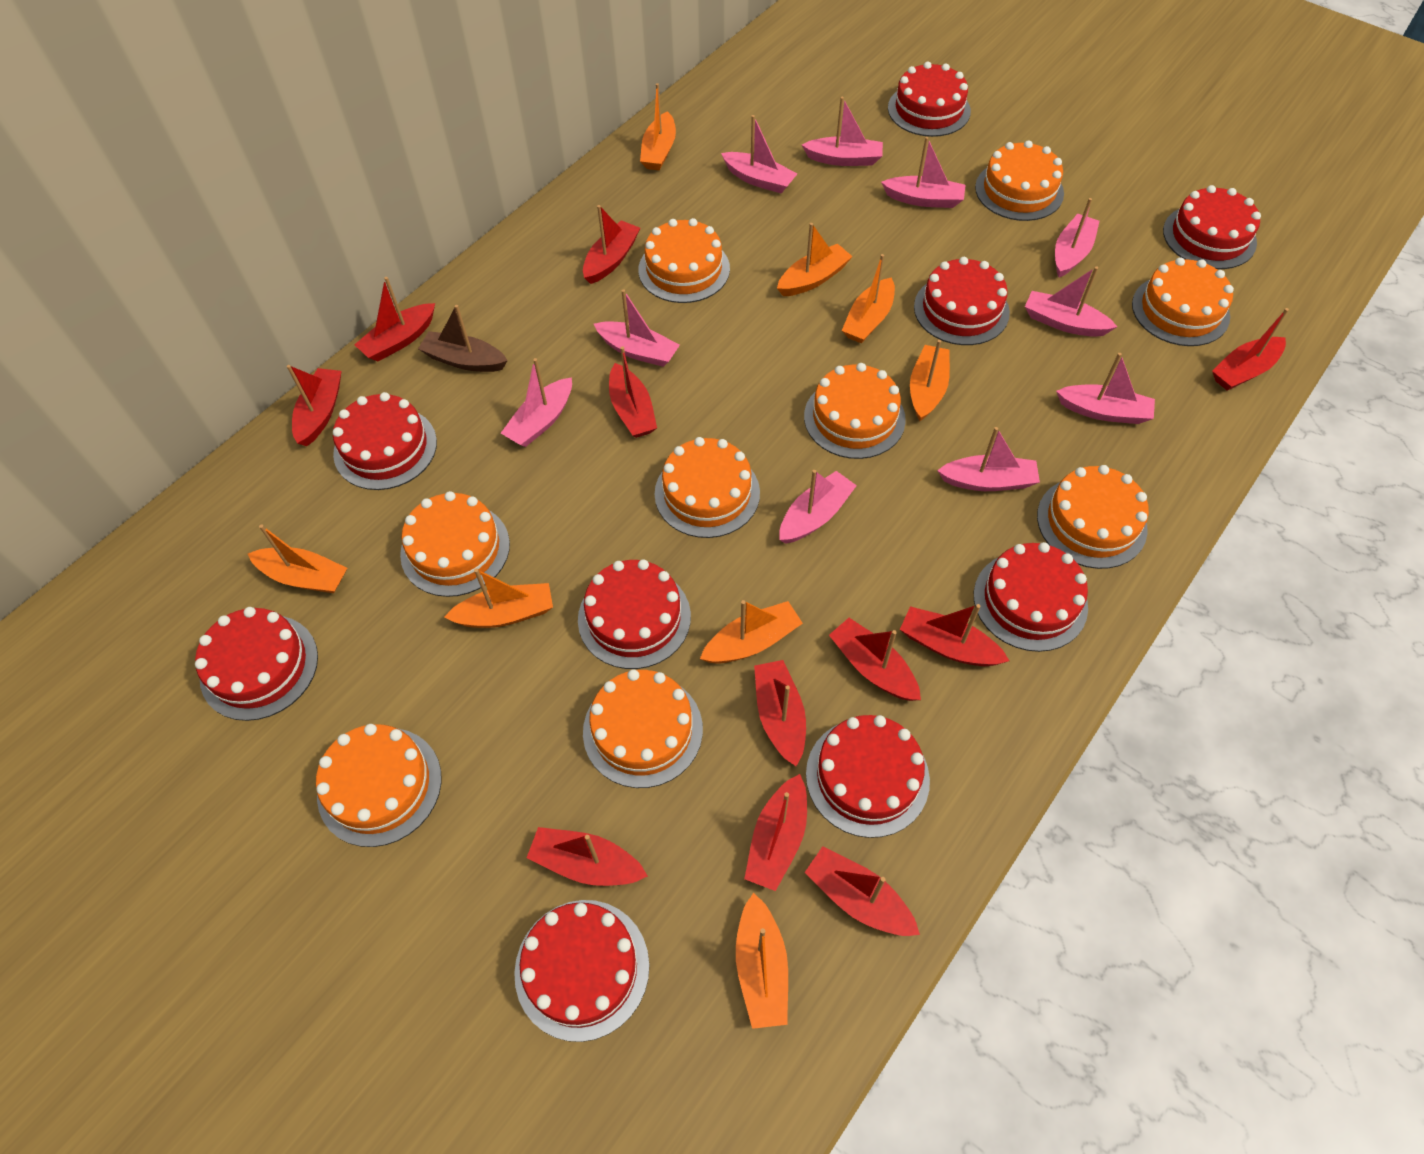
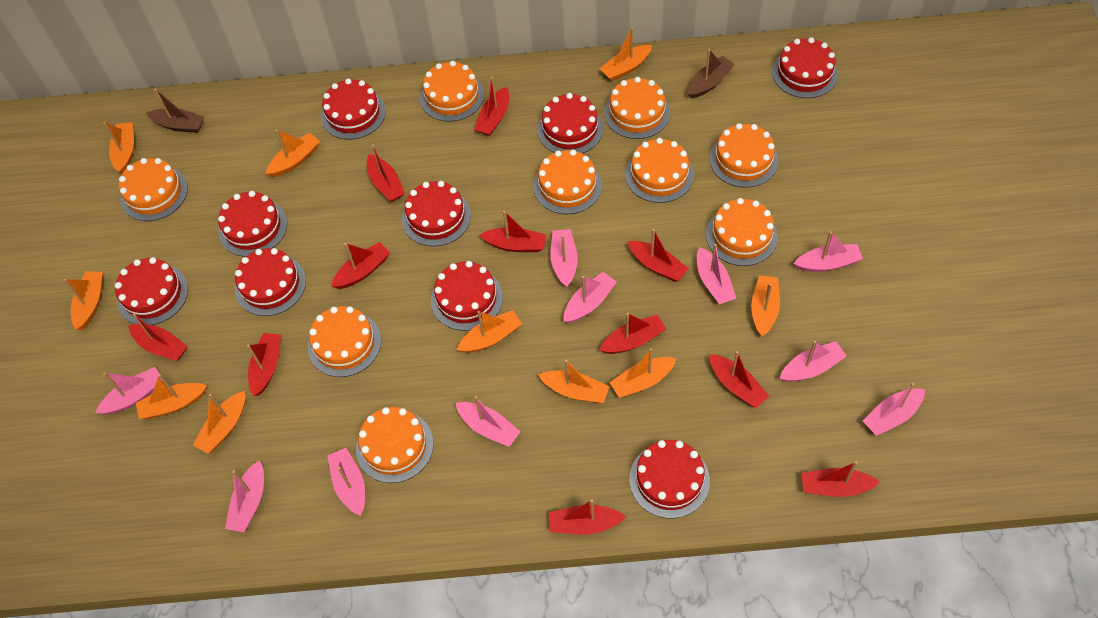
brown boat: 1 -> 2
orange boat: 8 -> 10

